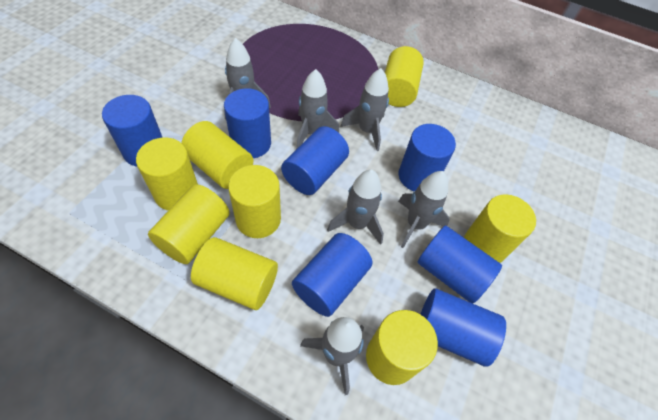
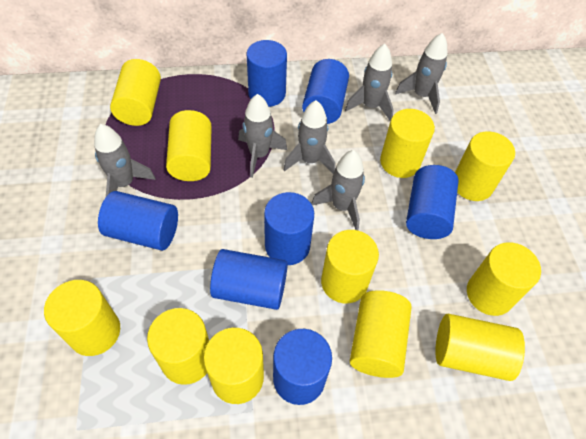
yellow cylinder: 8 -> 11

